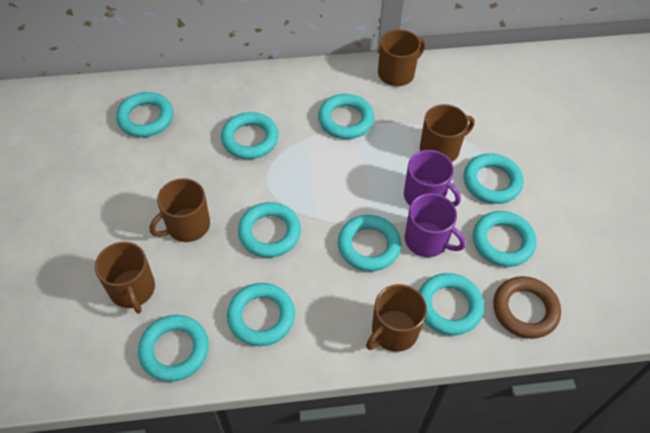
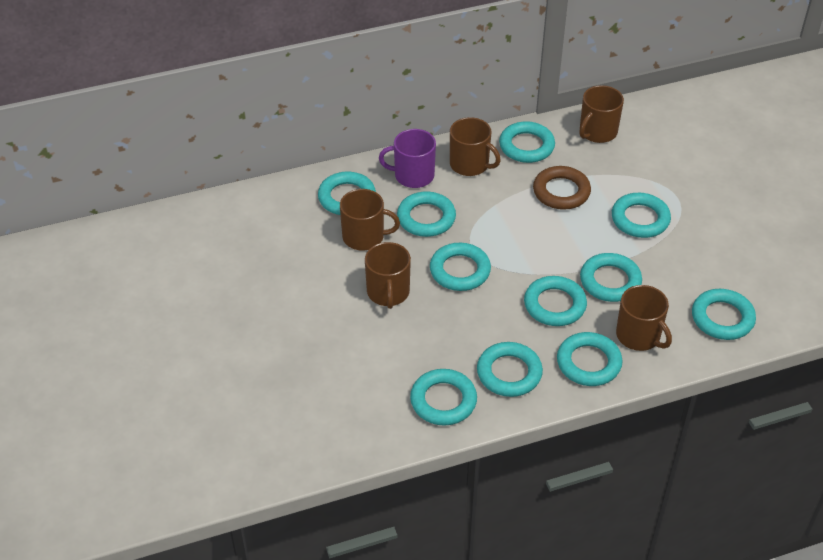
purple mug: 2 -> 1
turquoise ring: 10 -> 11

